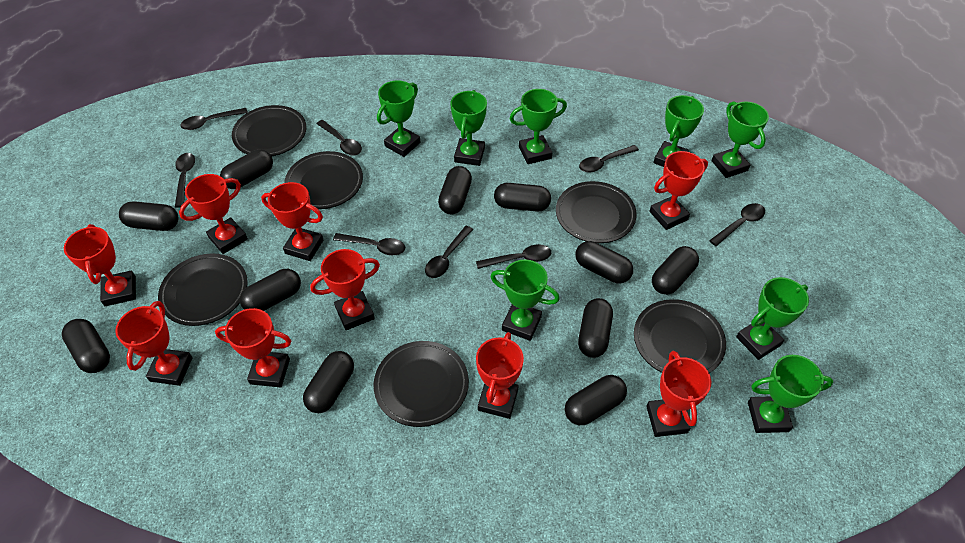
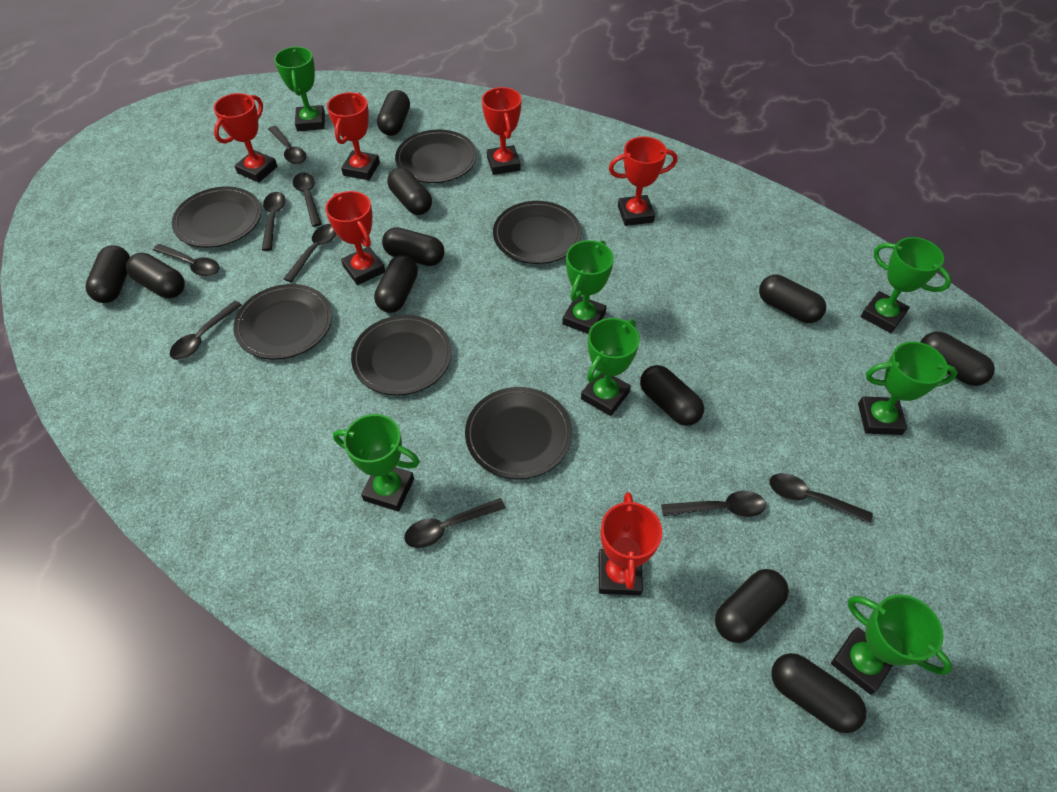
black spoon: 8 -> 9
green trophy: 8 -> 7
red trophy: 9 -> 6

